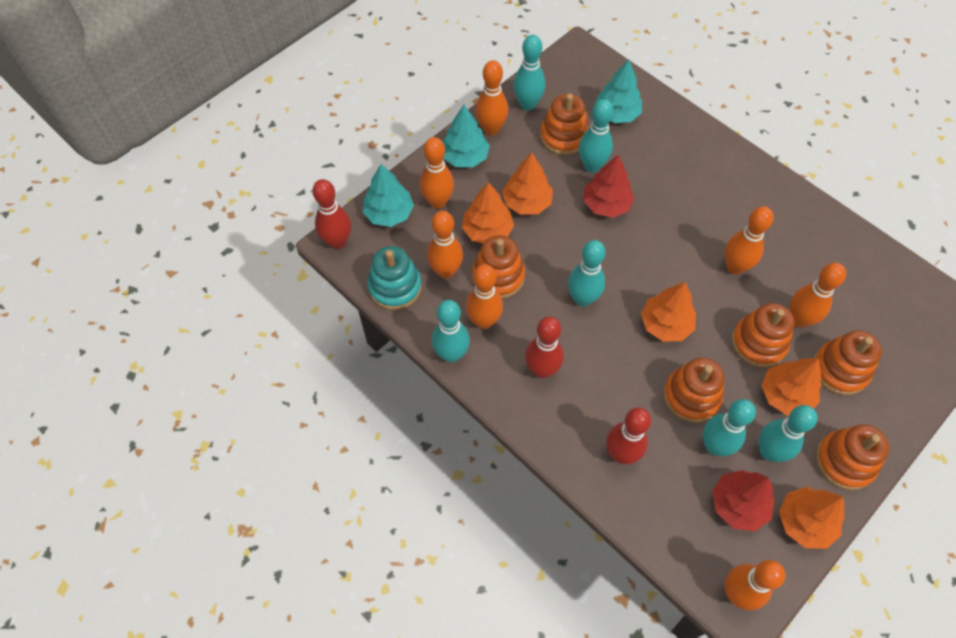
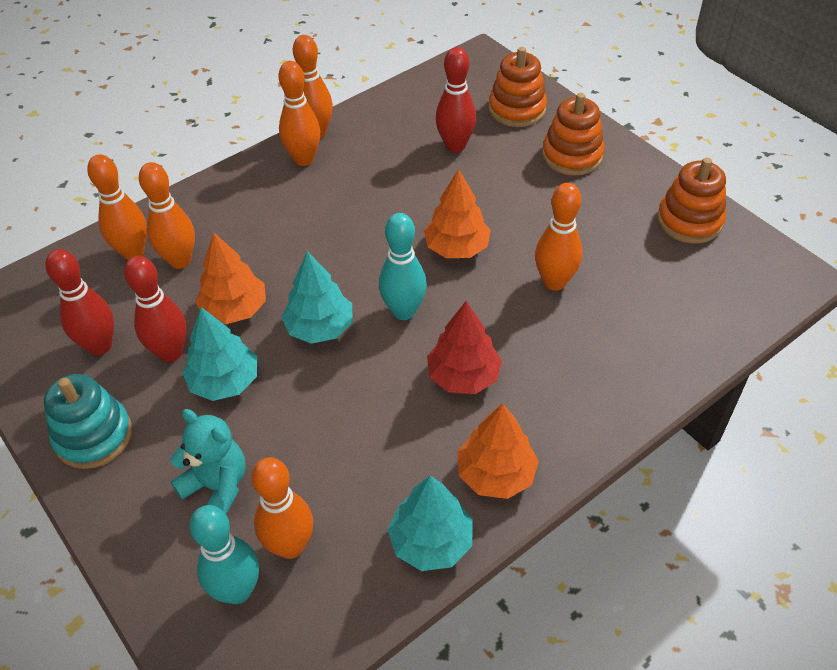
orange bowling pin: 7 -> 6
orange stacking toy: 6 -> 3
orange tree: 5 -> 3
red tree: 2 -> 1
turquoise bowling pin: 6 -> 2
turquoise teddy bear: 0 -> 1

